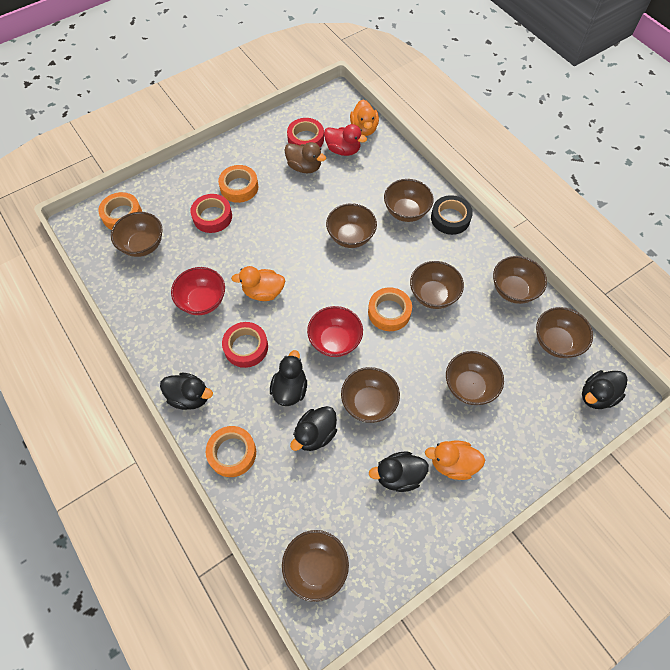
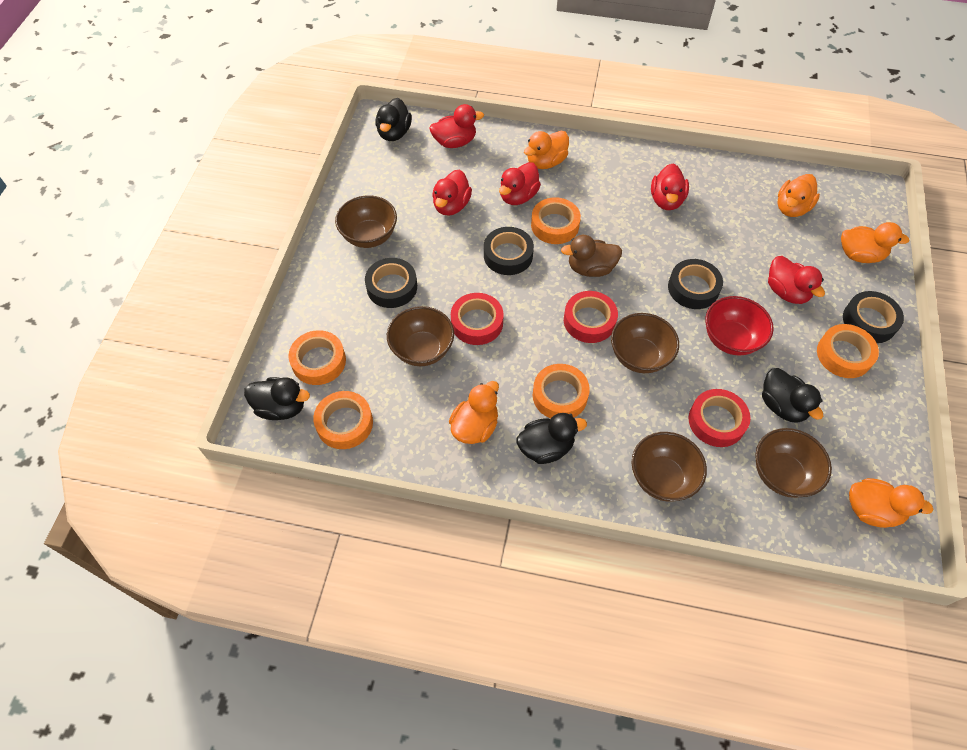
black duck: 5 -> 4
black tape: 1 -> 4
brown bowl: 9 -> 5
orange duck: 3 -> 5
orange tape: 4 -> 5
red bowl: 2 -> 1
red duck: 1 -> 5

